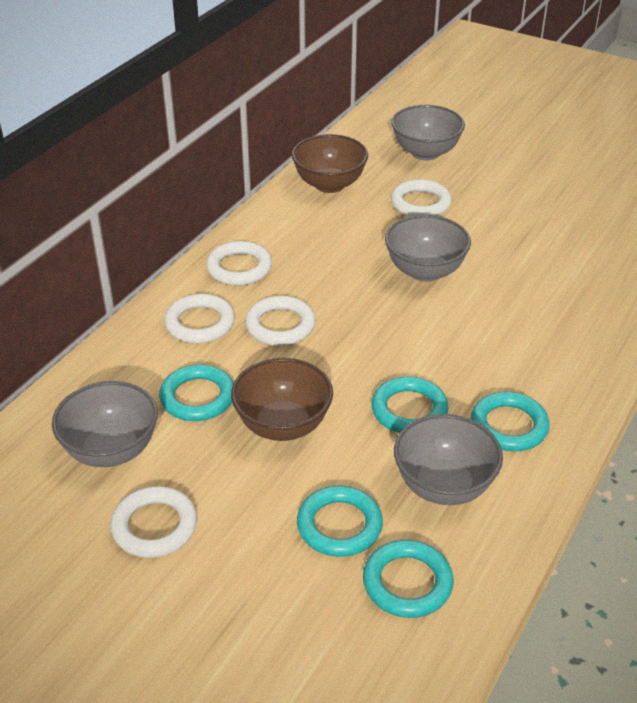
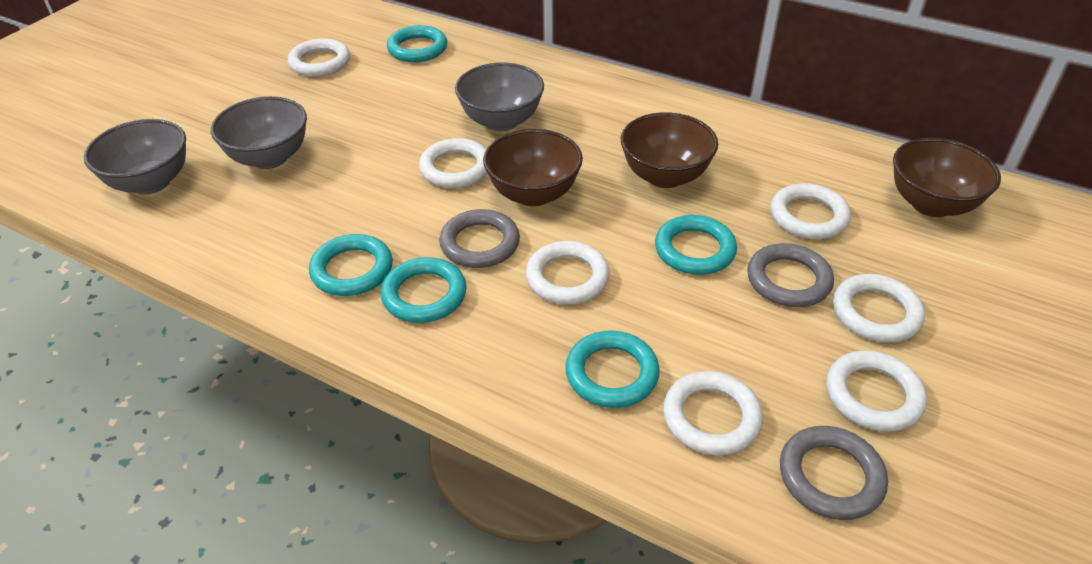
brown bowl: 2 -> 3
grey bowl: 4 -> 3
grey ring: 0 -> 3
white ring: 5 -> 7

